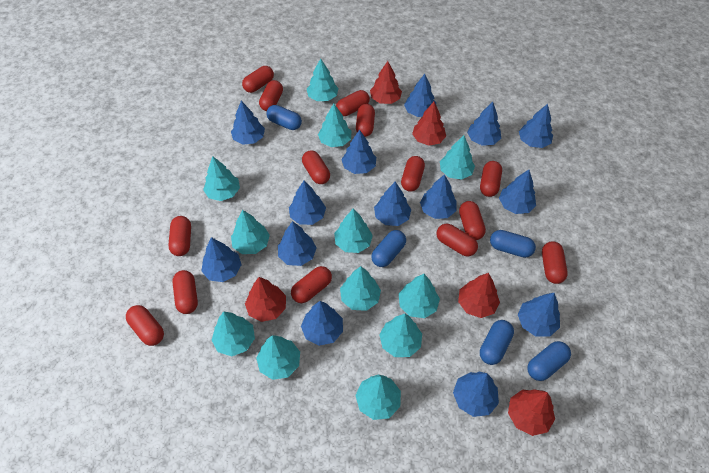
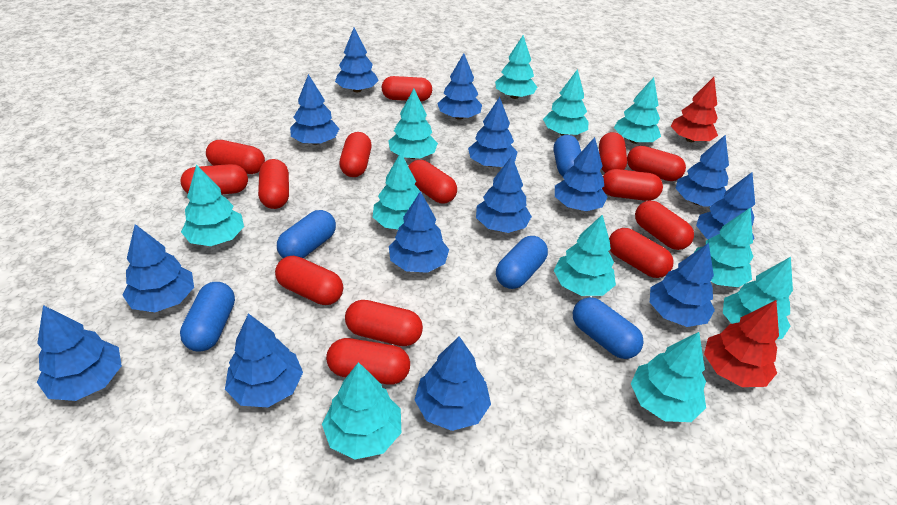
red tree: 5 -> 2
turquoise tree: 12 -> 11

